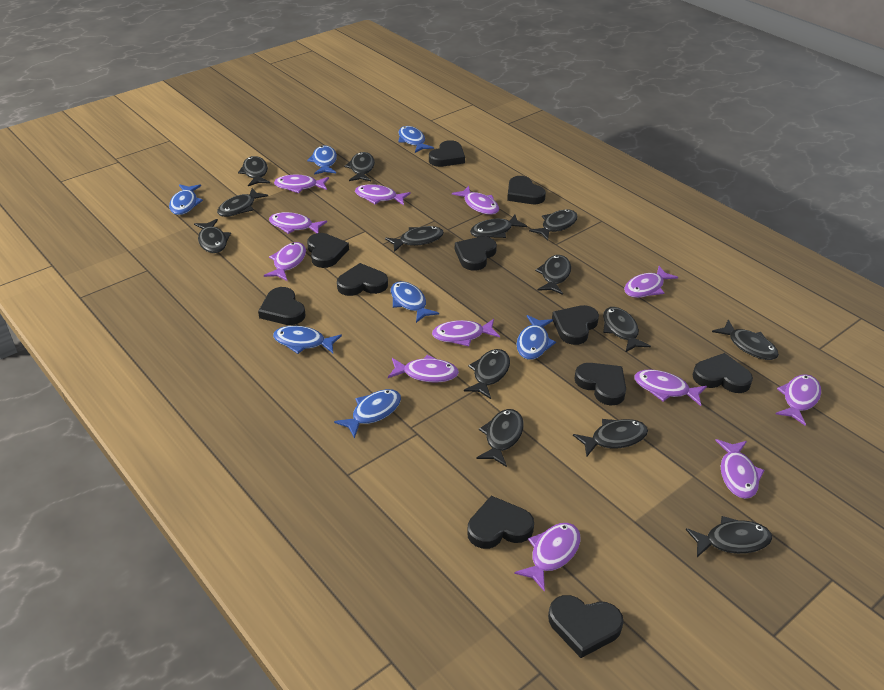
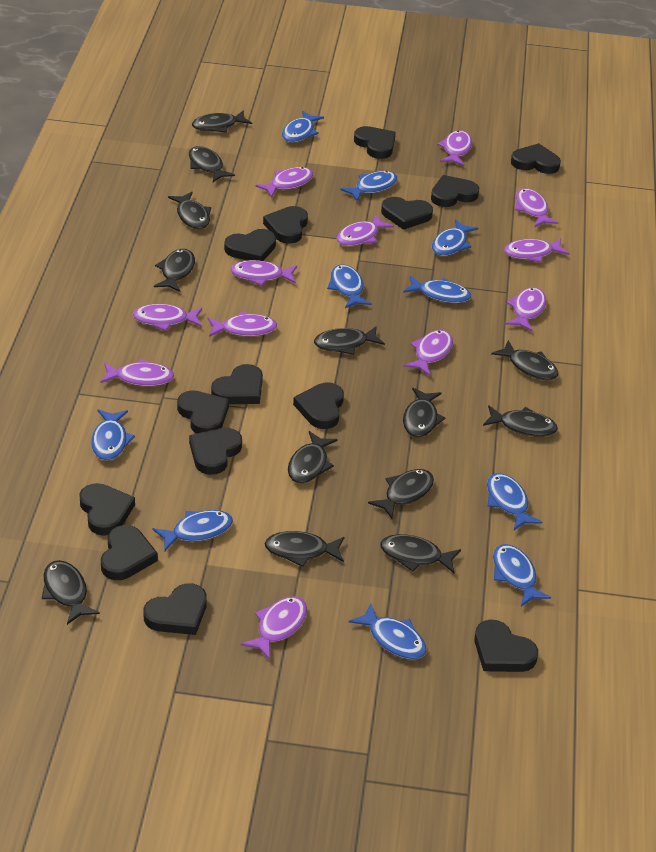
black fish: 14 -> 13
black heart: 11 -> 14
blue fish: 7 -> 10

